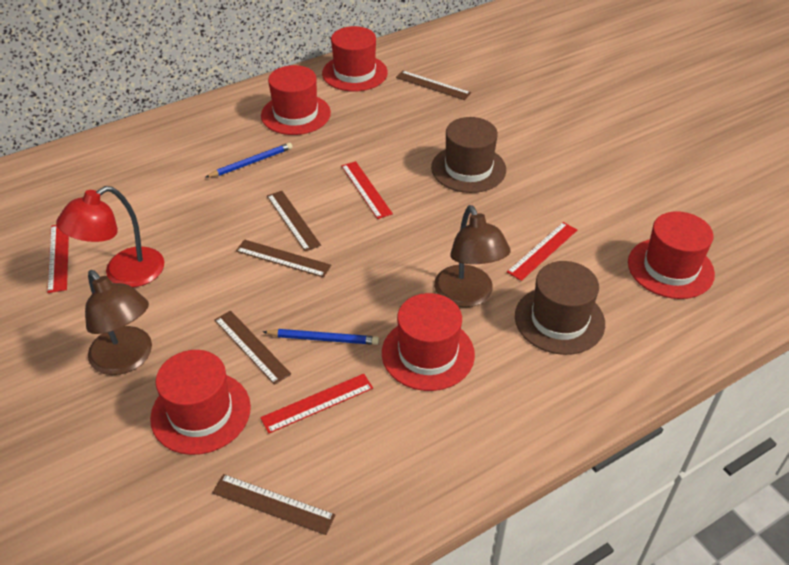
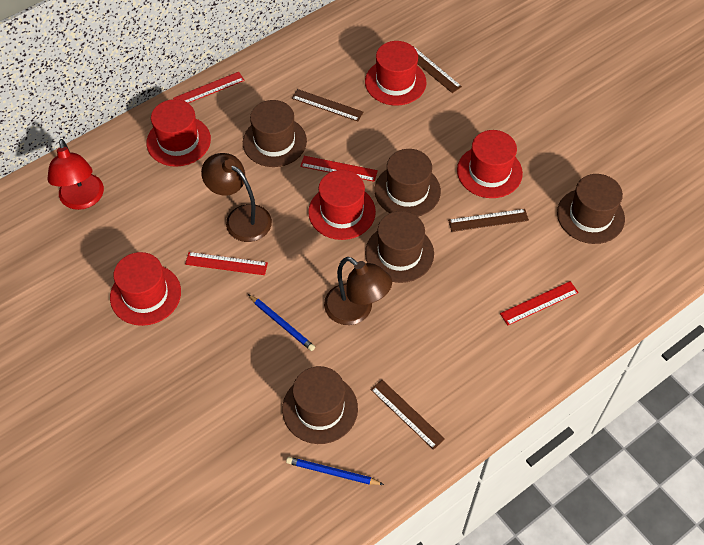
brown hat: 2 -> 5
brown ruler: 5 -> 4

